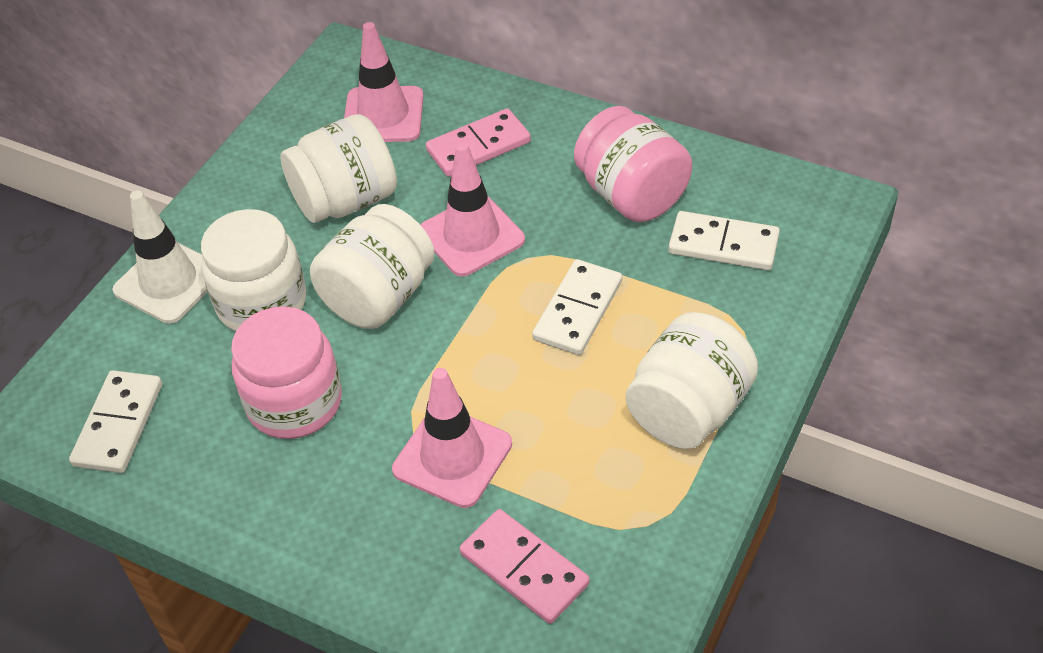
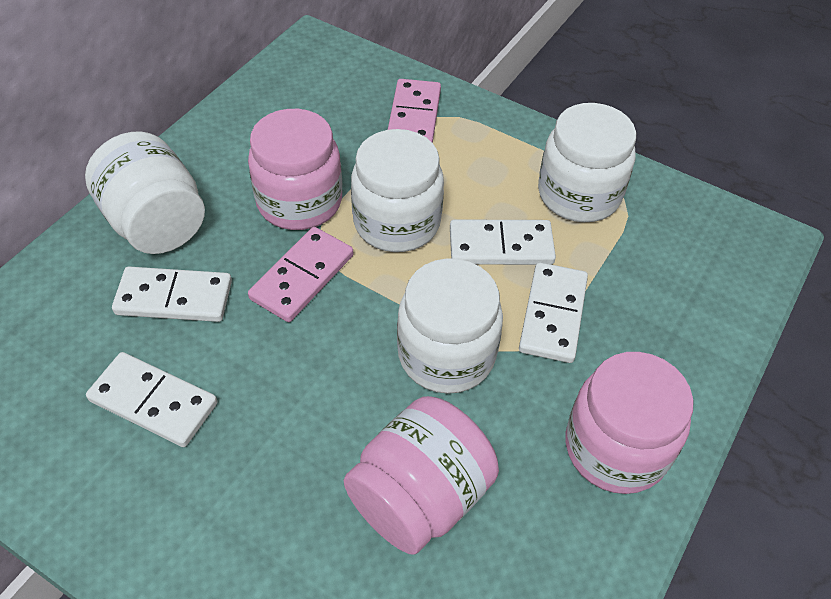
pink jar: 2 -> 3
pink traffic cone: 3 -> 0
white domino: 3 -> 4
white traffic cone: 1 -> 0

